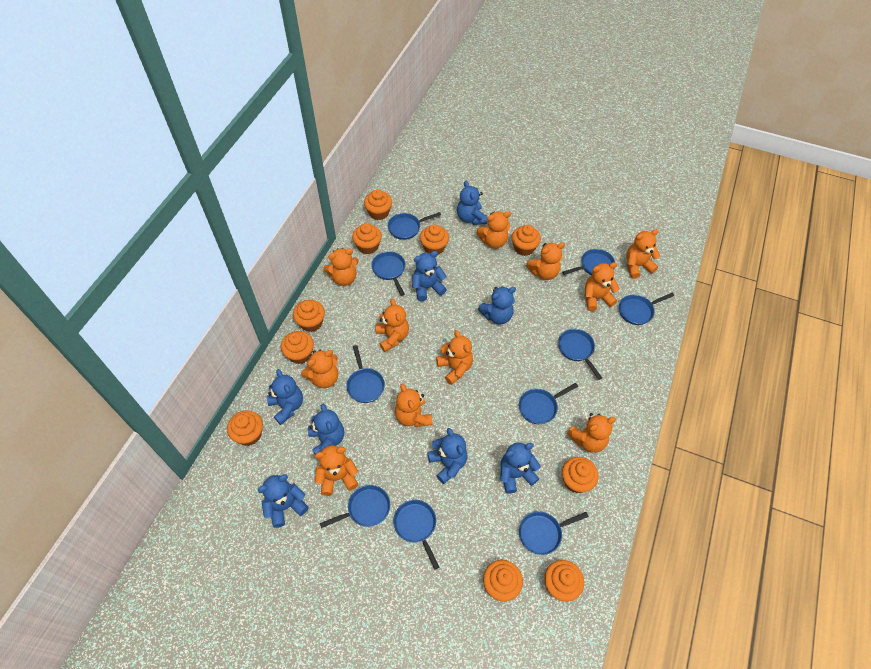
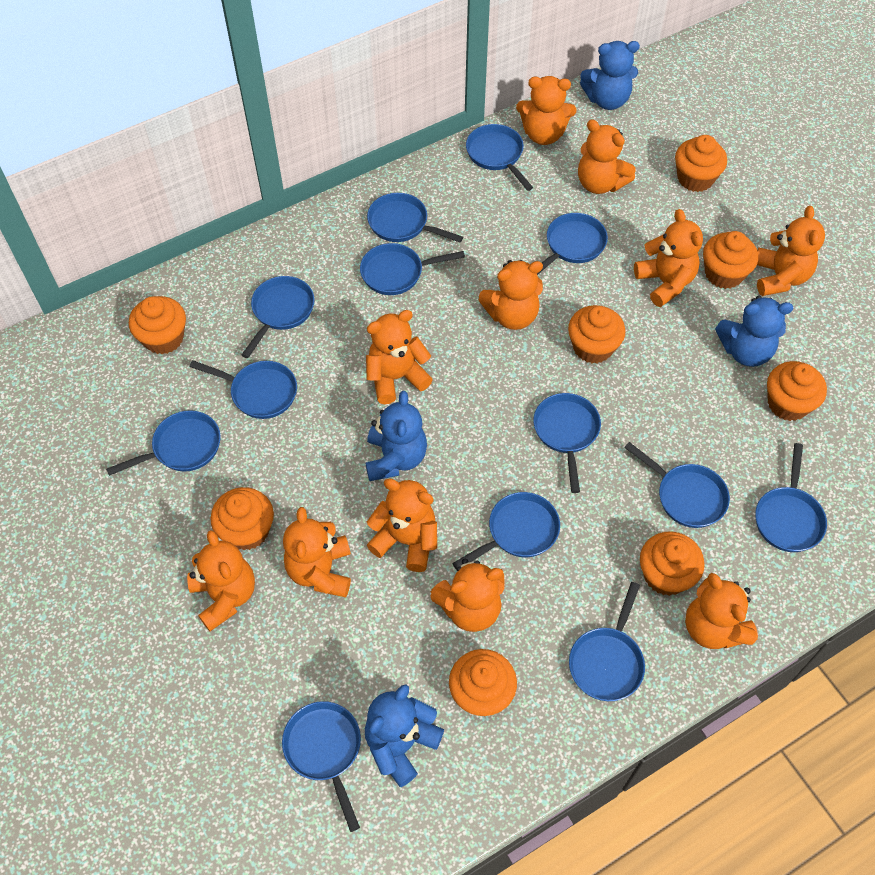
blue pan: 10 -> 13
blue teddy bear: 8 -> 4
orange cupcake: 10 -> 8

